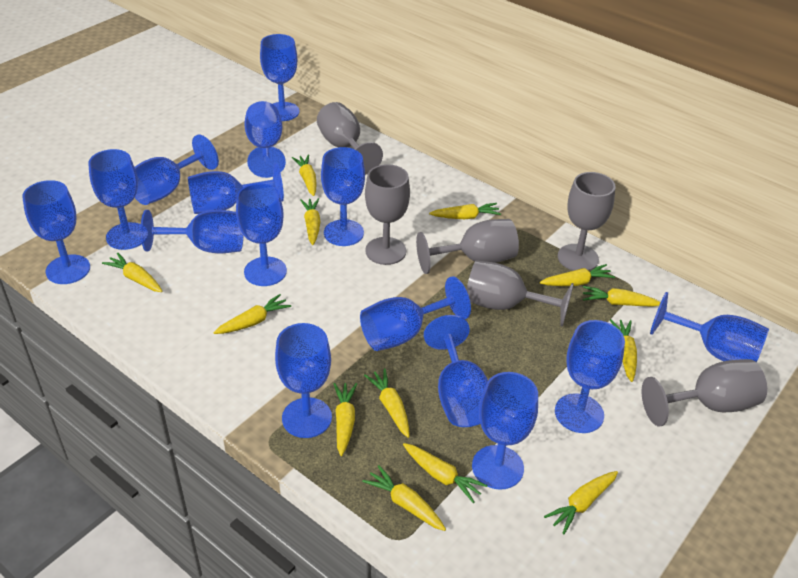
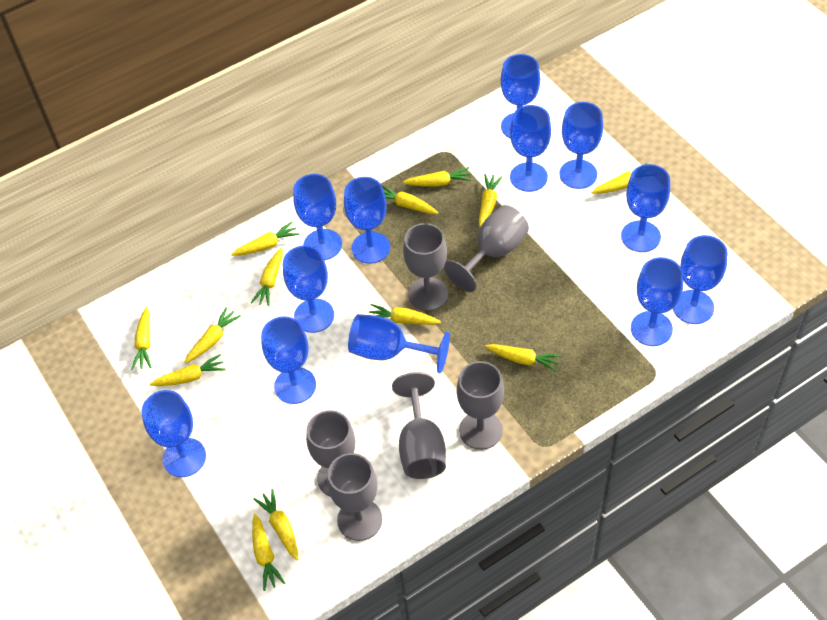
blue goblet: 15 -> 12

